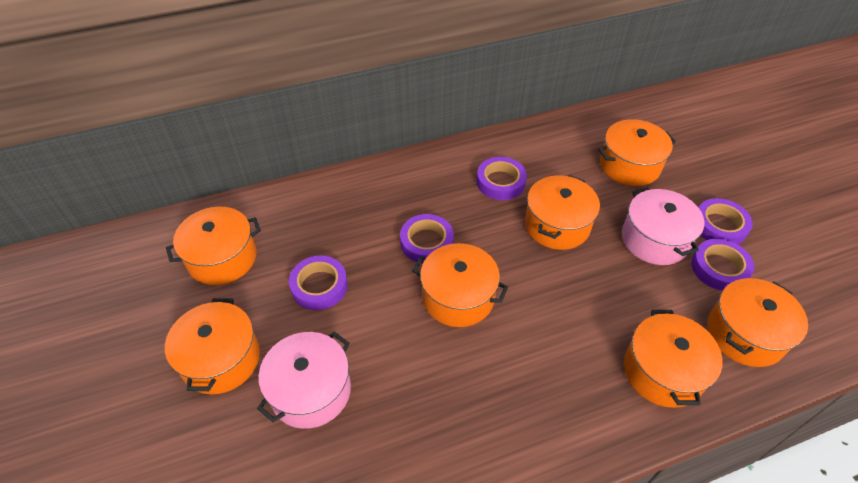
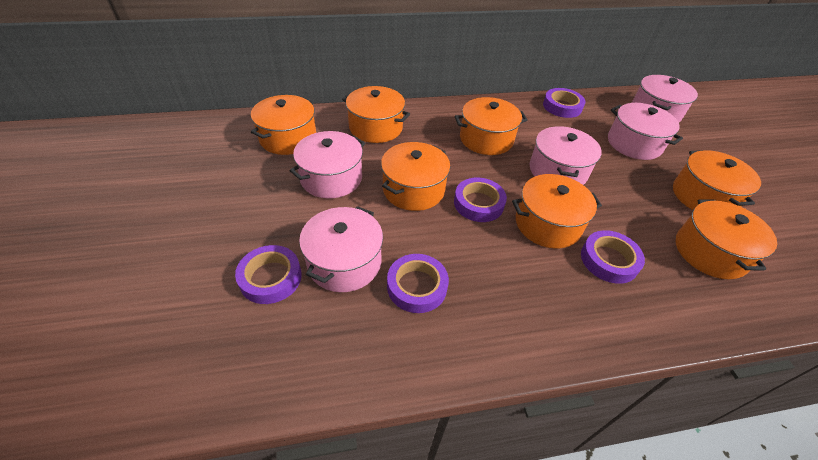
pink pot: 2 -> 5

